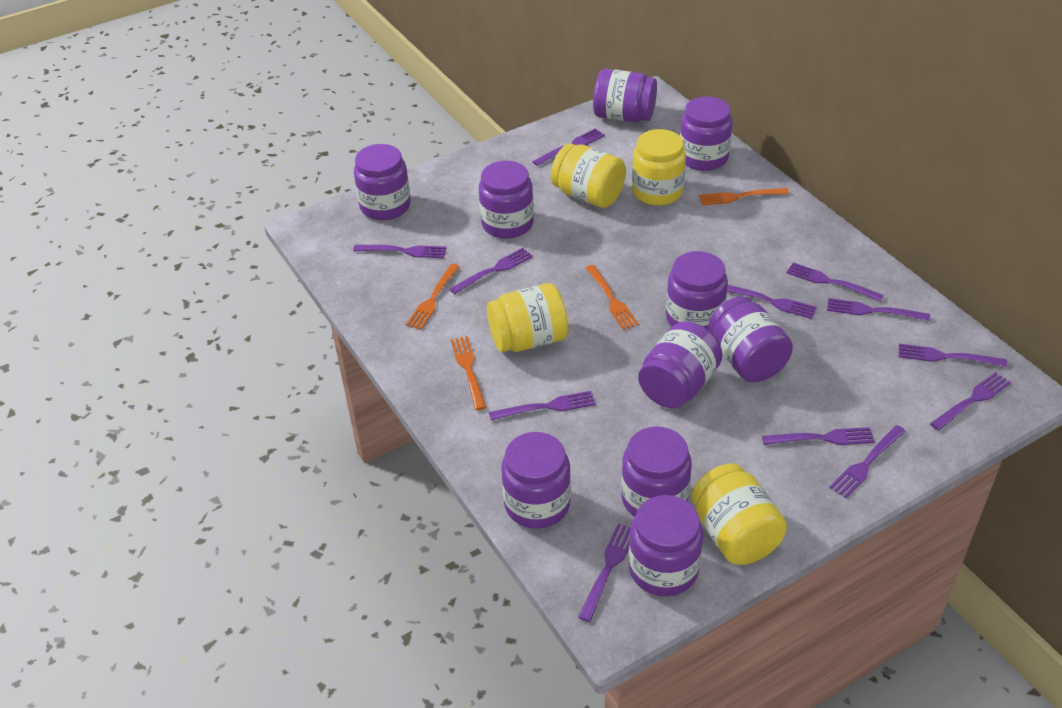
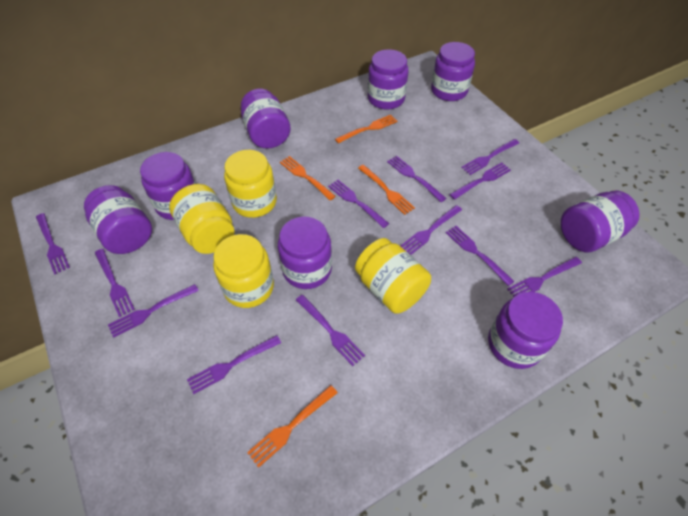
purple jar: 10 -> 8

